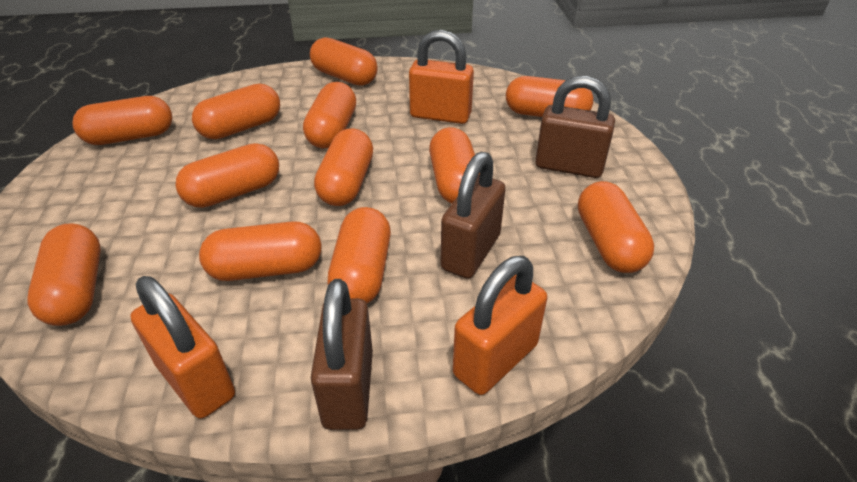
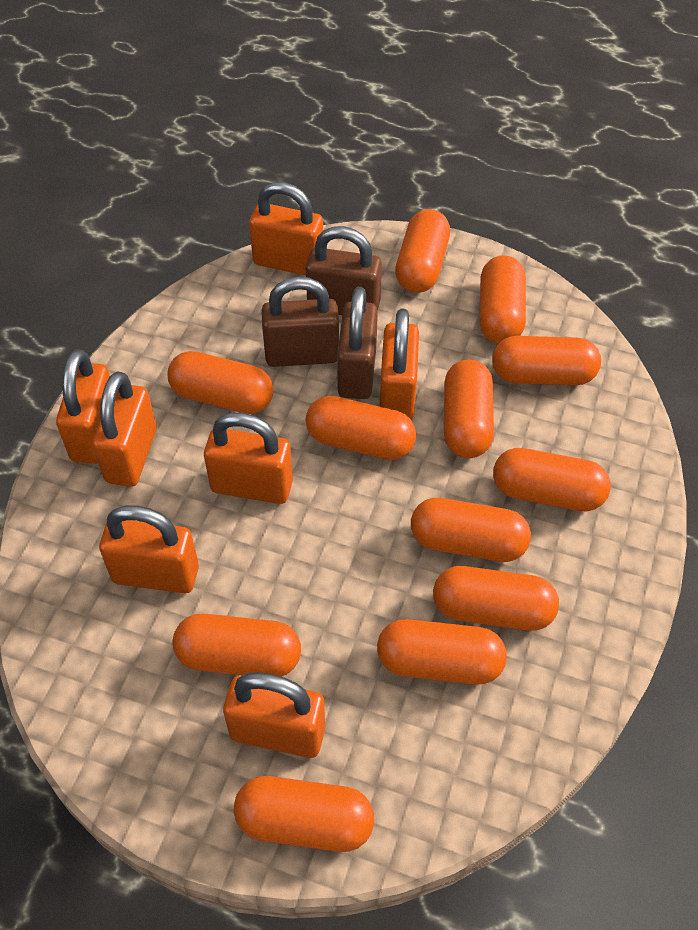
orange padlock: 3 -> 7

